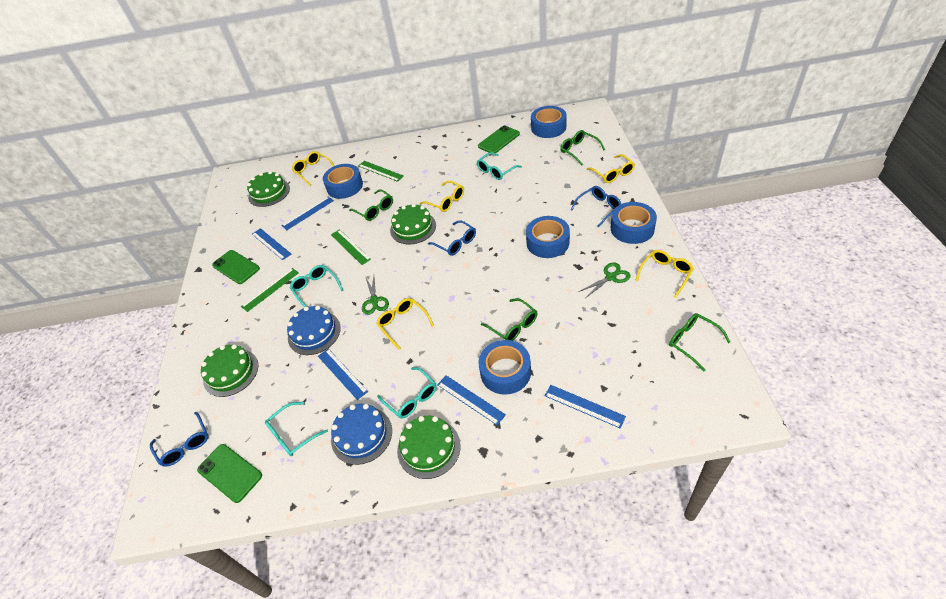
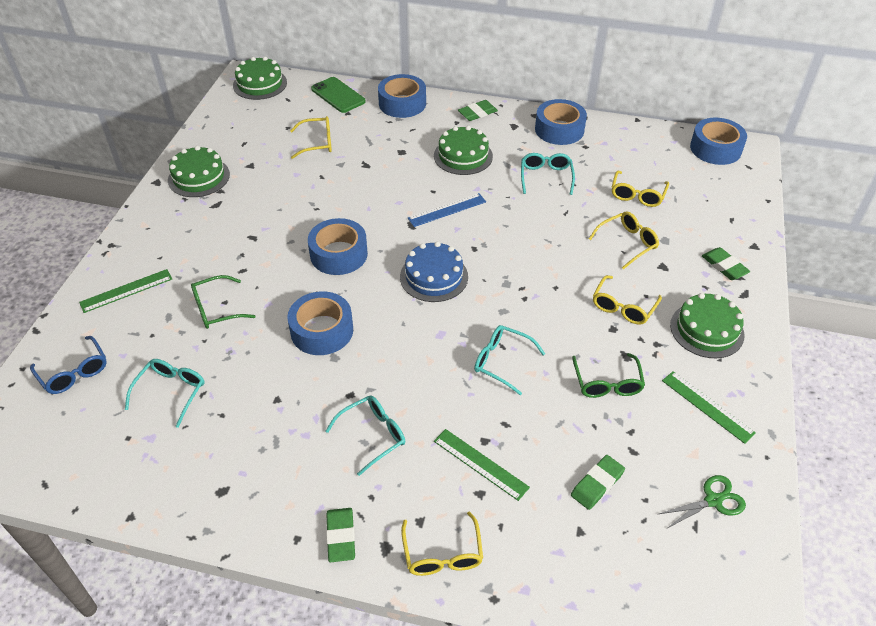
blue cake: 2 -> 1
blue glasses: 3 -> 1
blue ruler: 5 -> 1
green eraser: 0 -> 4
green glasses: 4 -> 2
green phone: 3 -> 1
green scissors: 2 -> 1

